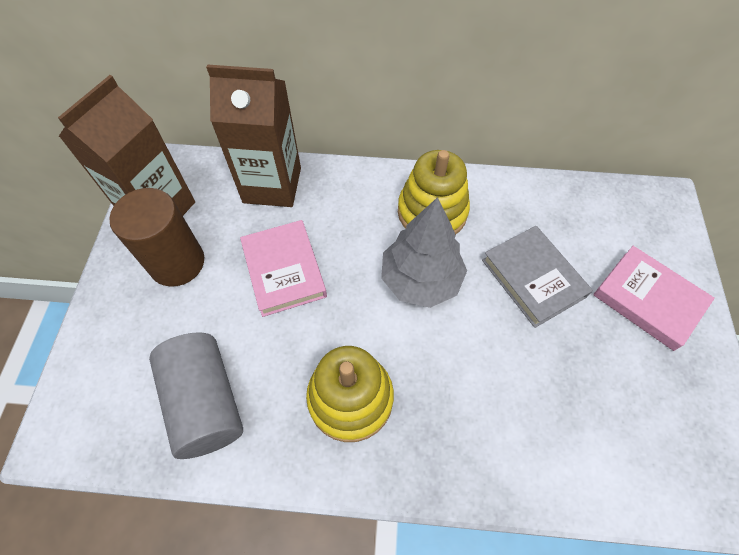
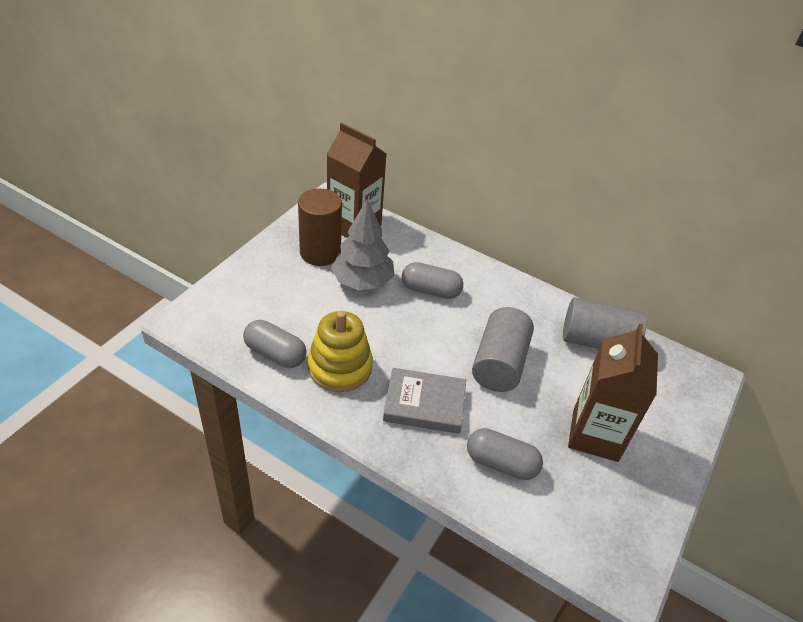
grey capsule: 0 -> 3
grey cylinder: 1 -> 2
pink book: 2 -> 0
yellow stacking toy: 2 -> 1

